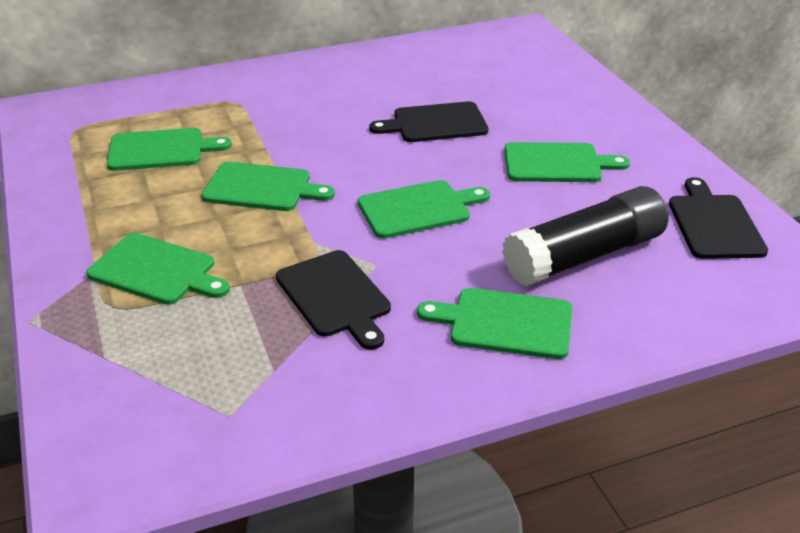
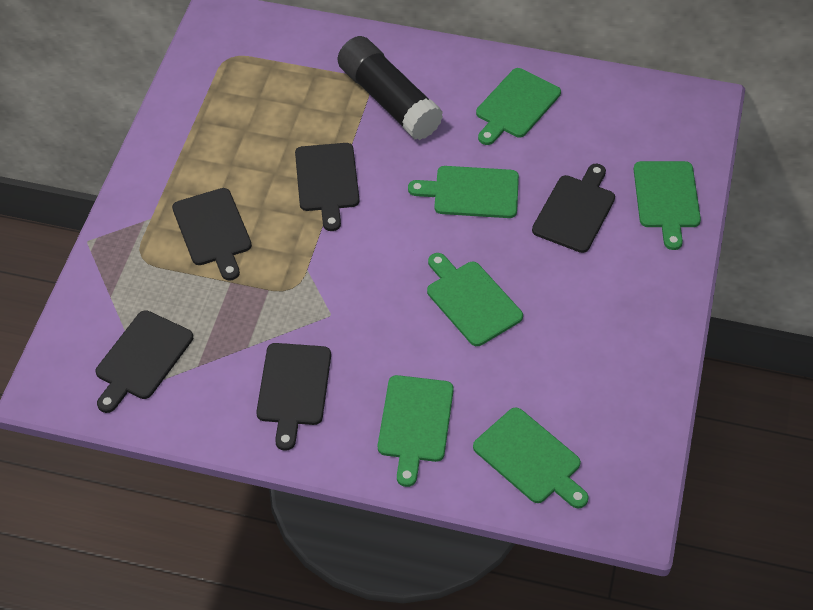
black cutting board: 3 -> 5

